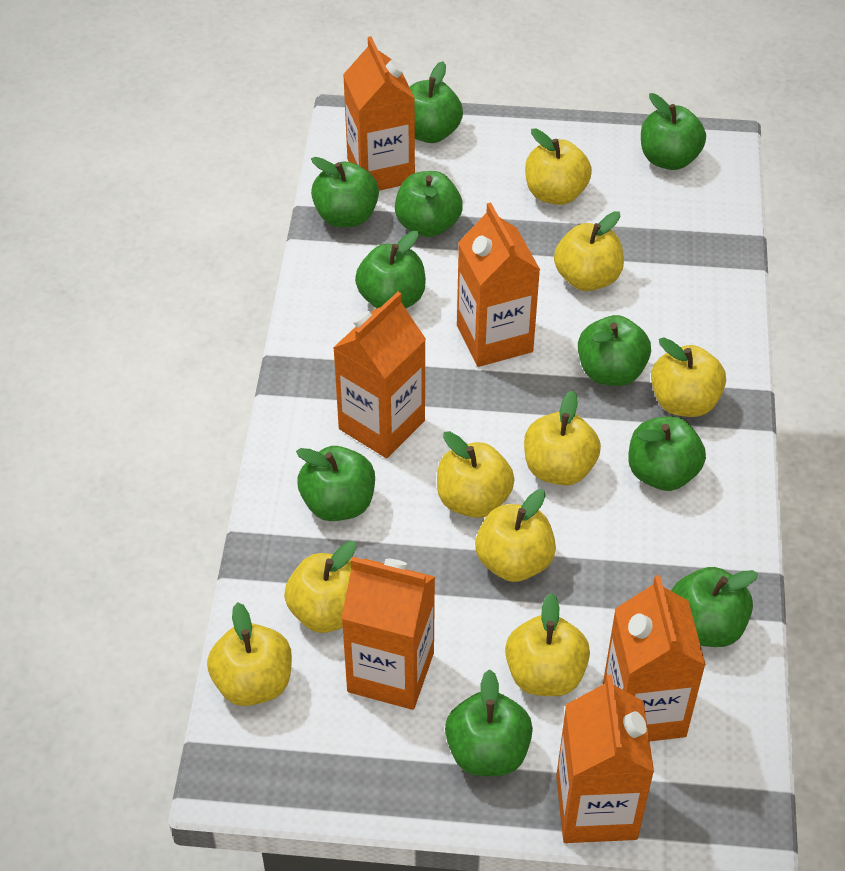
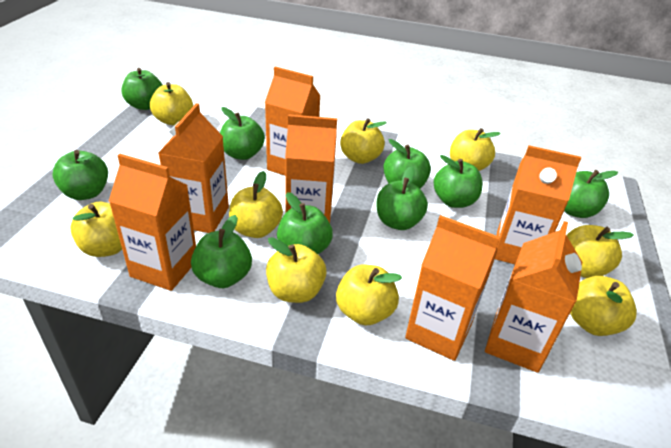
green apple: 10 -> 9
orange carton: 6 -> 7

